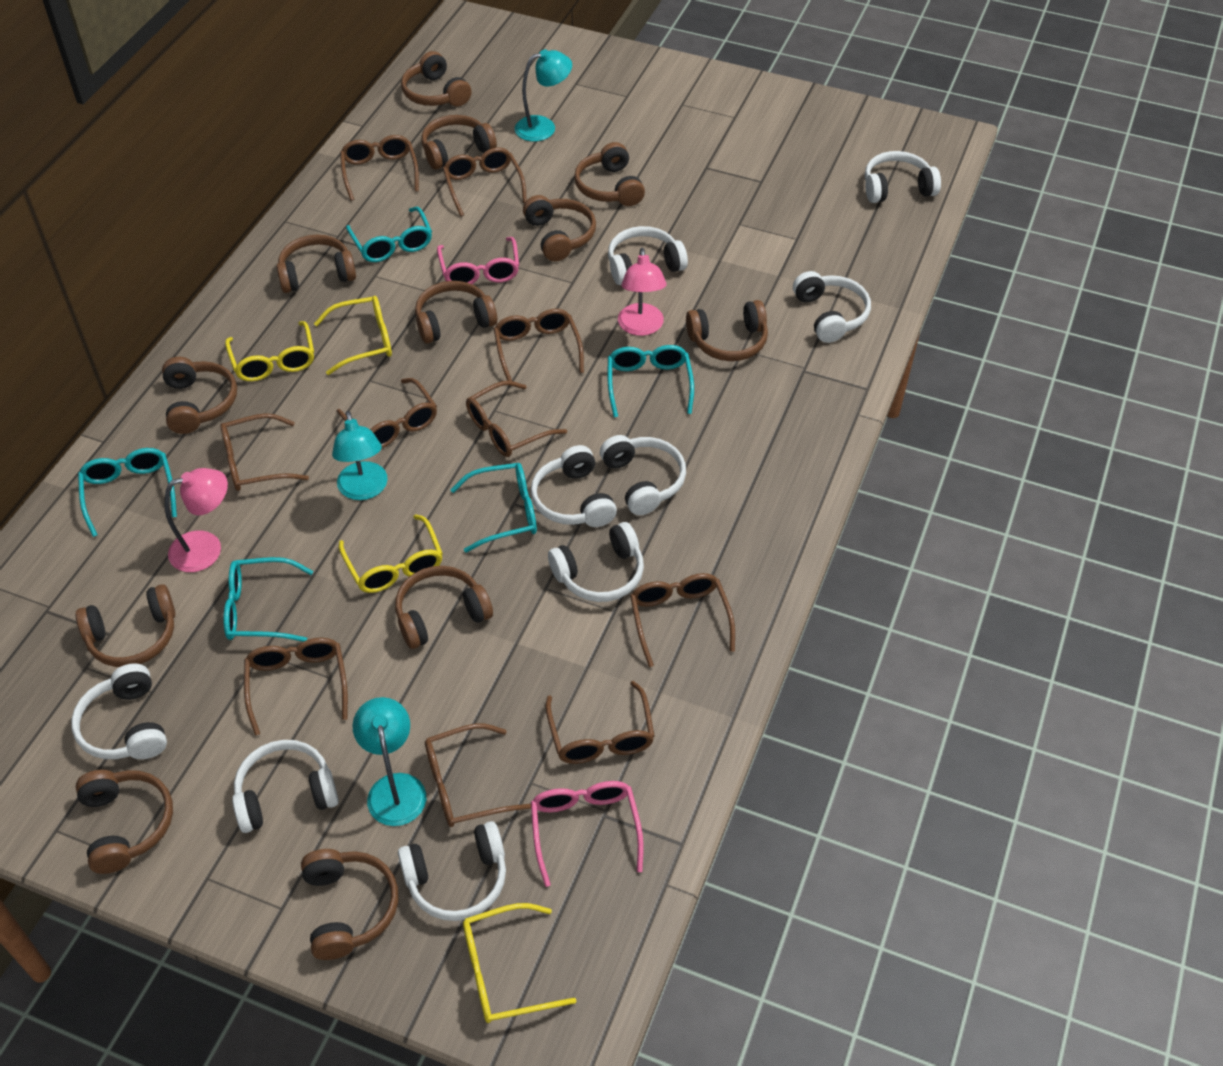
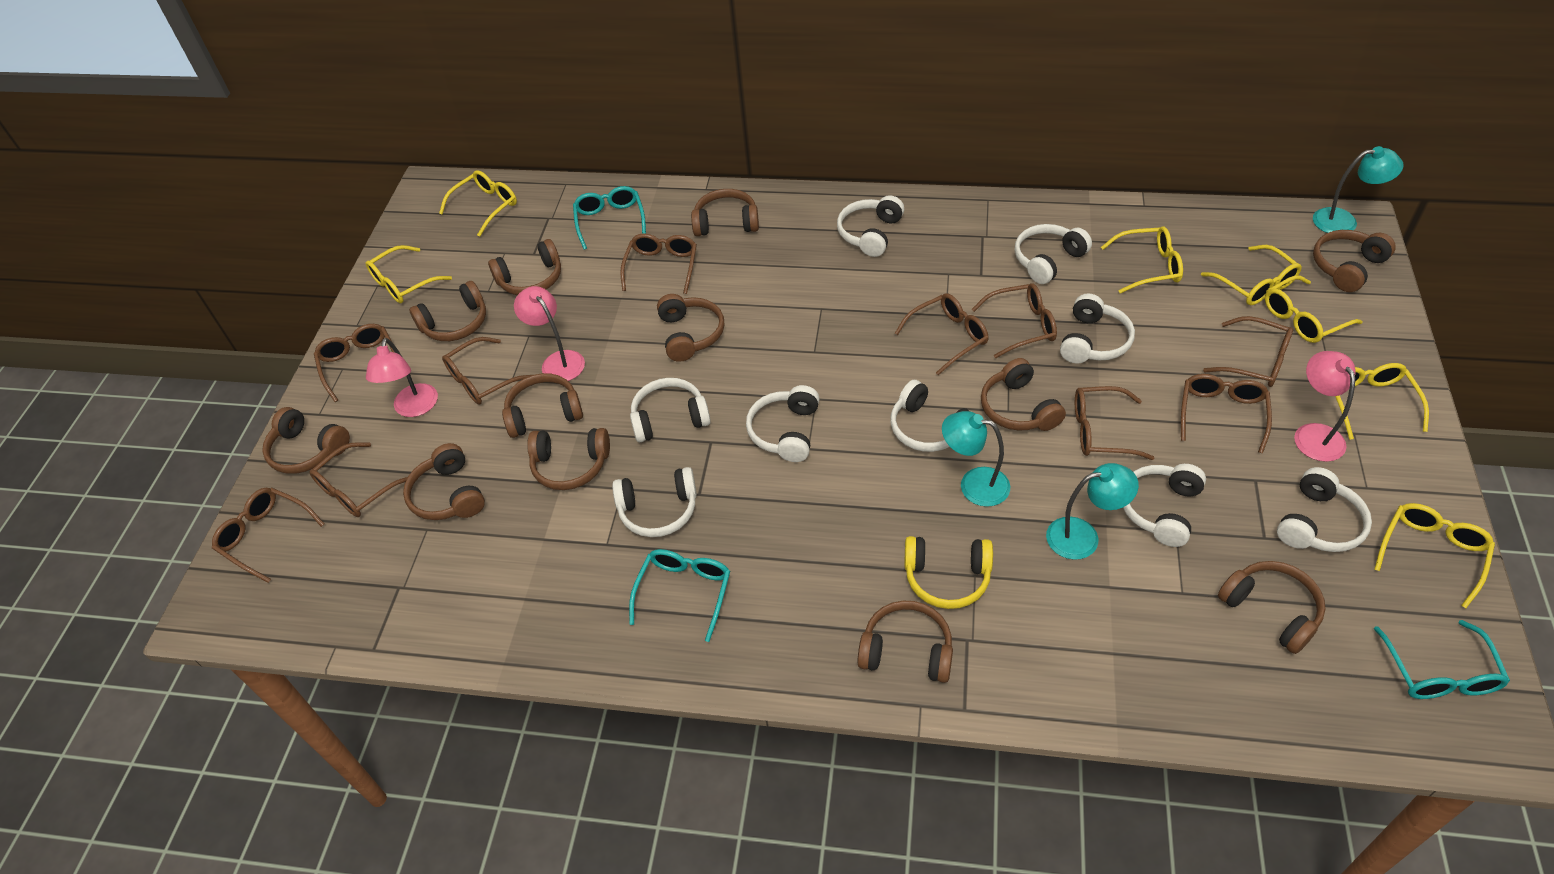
pink glasses: 2 -> 0
pink lamp: 2 -> 3
turquoise glasses: 5 -> 3
yellow glasses: 4 -> 7
yellow headphones: 0 -> 1

